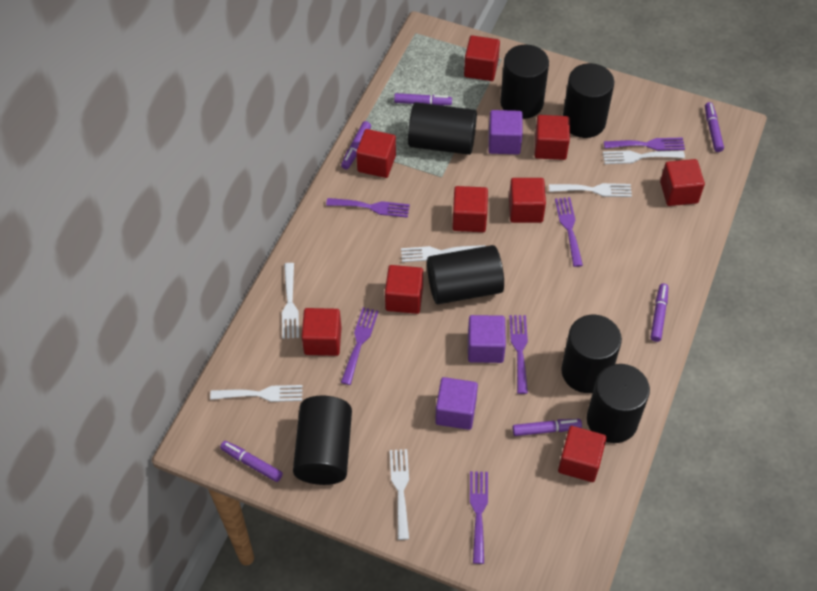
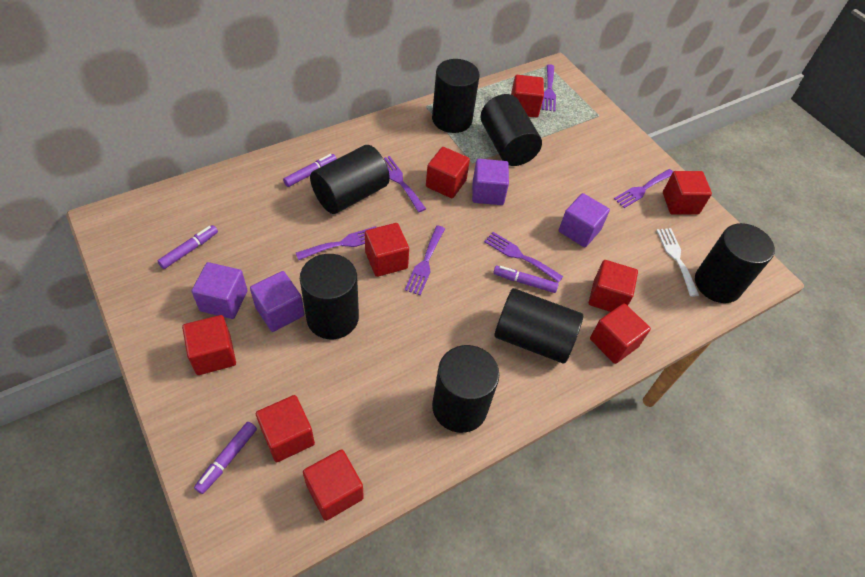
purple cube: 3 -> 4
purple marker: 6 -> 4
white fork: 6 -> 1

